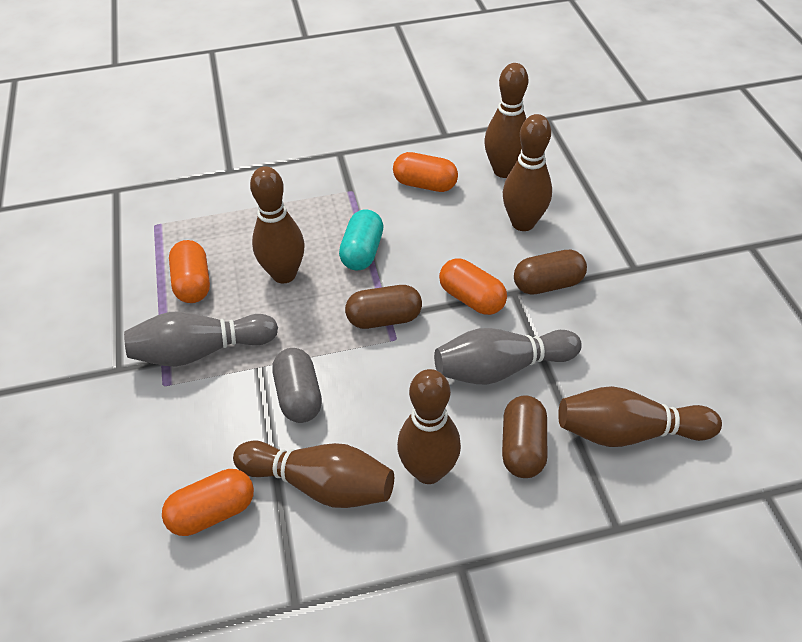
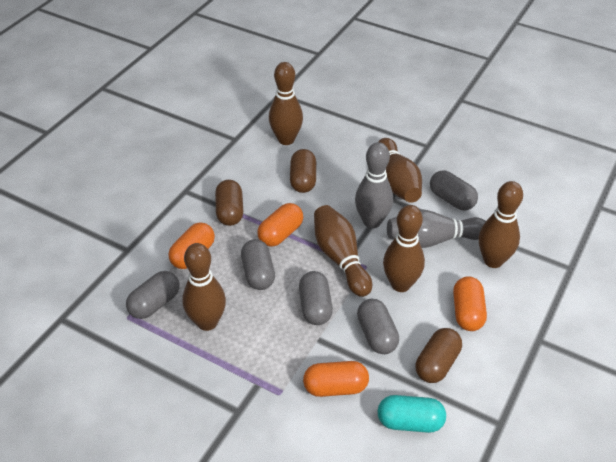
grey capsule: 1 -> 5

